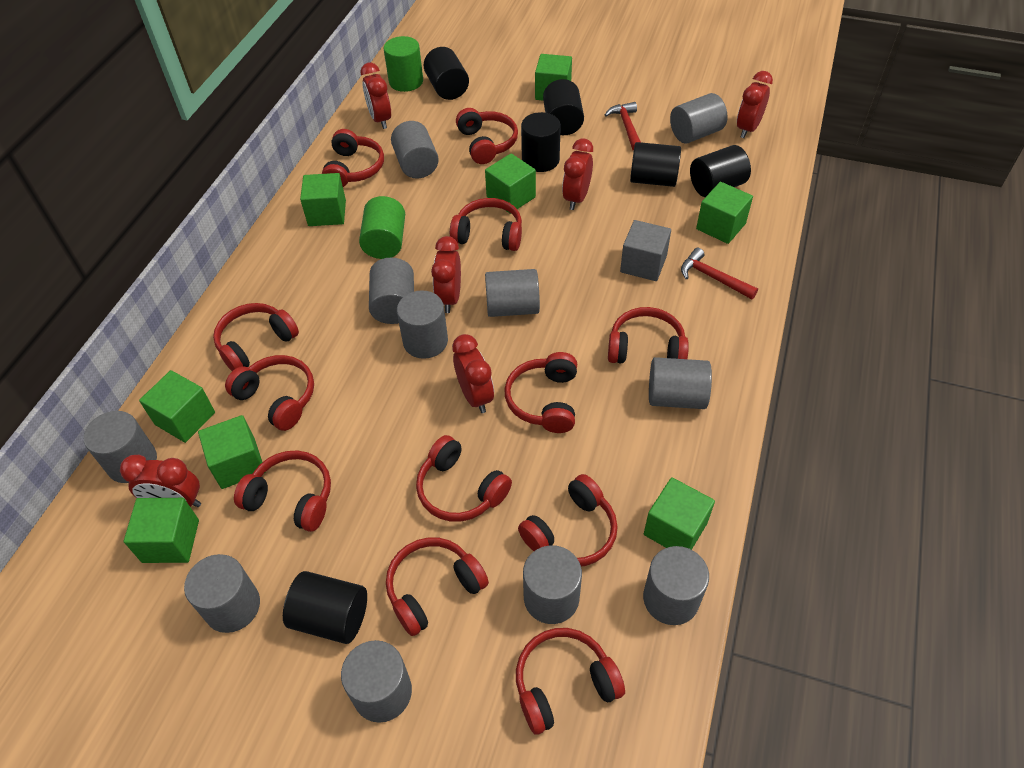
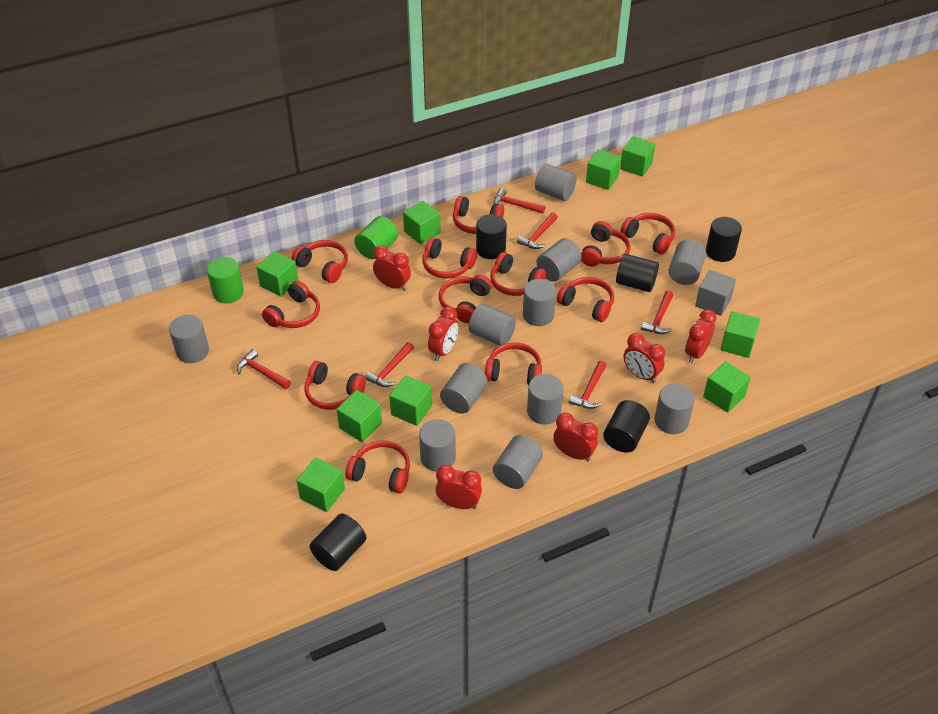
black cylinder: 6 -> 5
green cube: 8 -> 9
red hammer: 2 -> 6

